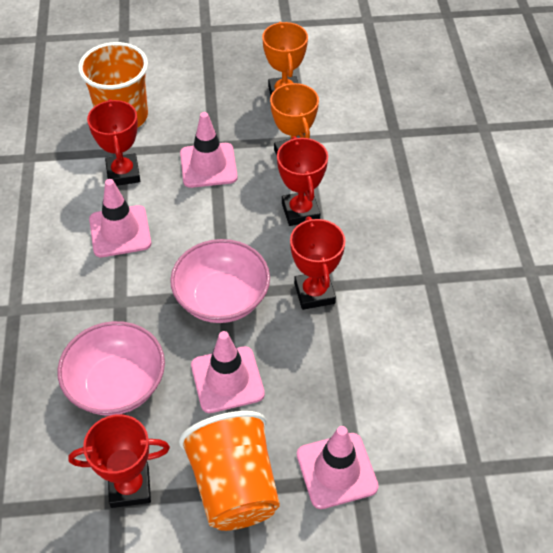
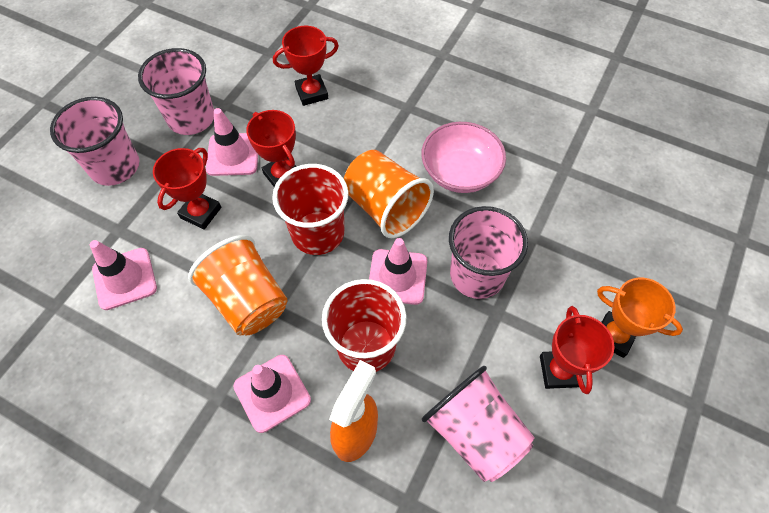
orange spray bottle: 0 -> 1
orange trophy: 2 -> 1
pink bowl: 2 -> 1
pink cup: 0 -> 4
red cup: 0 -> 2

